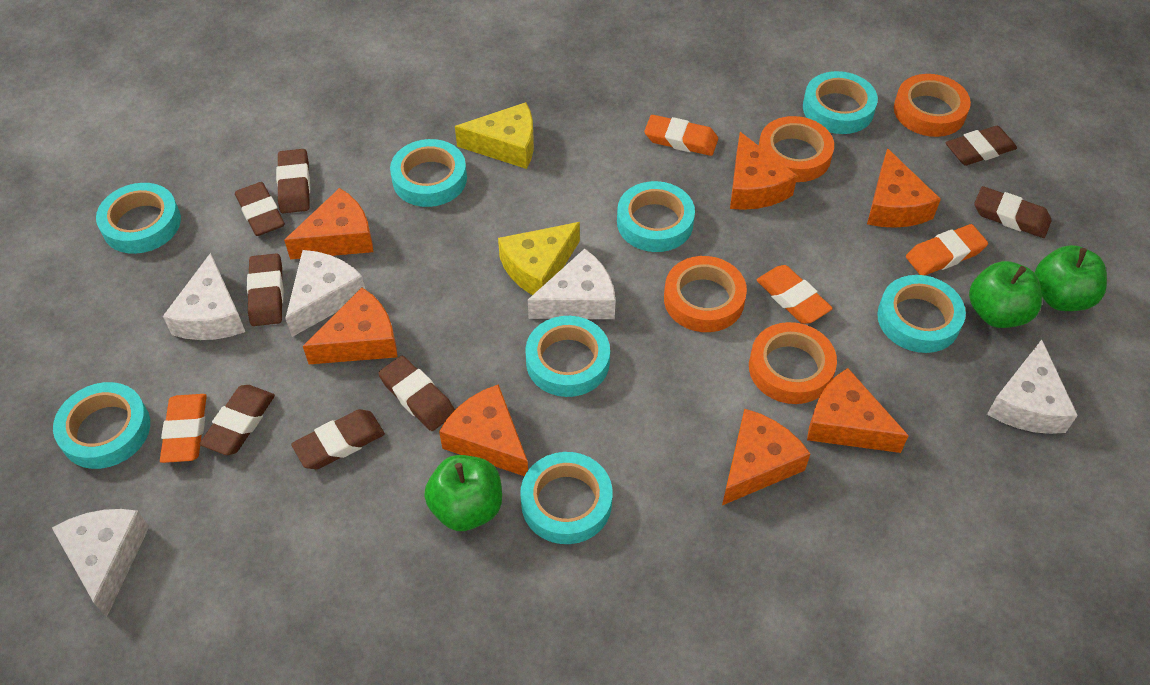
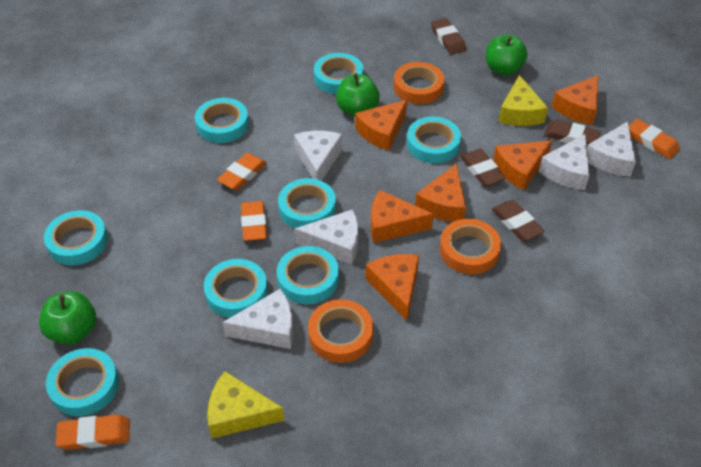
brown eraser: 8 -> 4
orange cheese: 7 -> 6
orange tape: 4 -> 3

